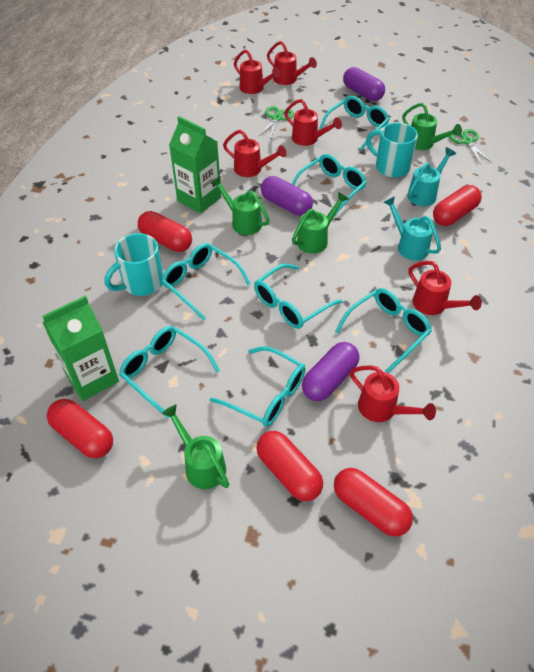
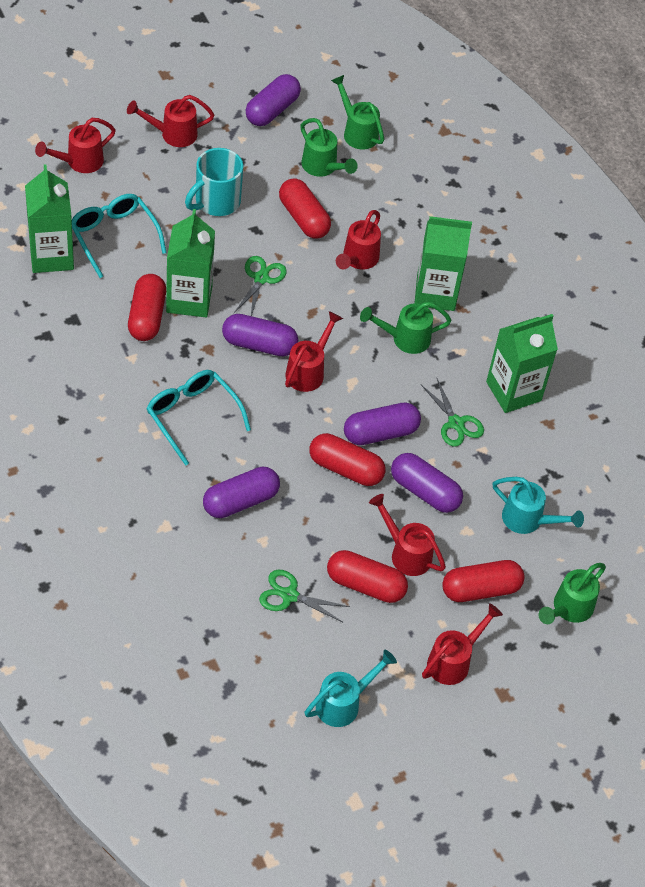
green carton: 2 -> 4
green scissors: 2 -> 3
purple capsule: 3 -> 5
turquoise glasses: 7 -> 2
turquoise mug: 2 -> 1

